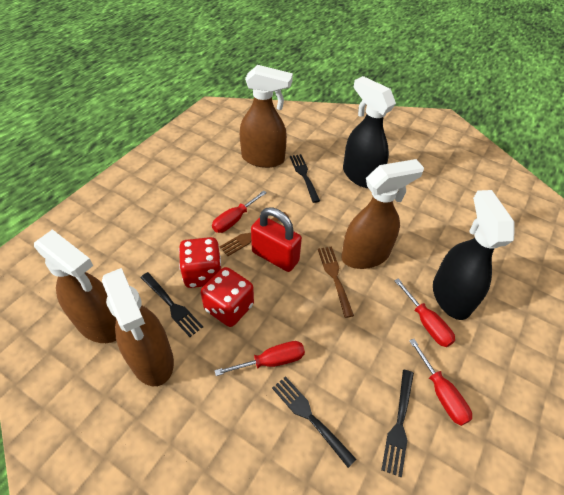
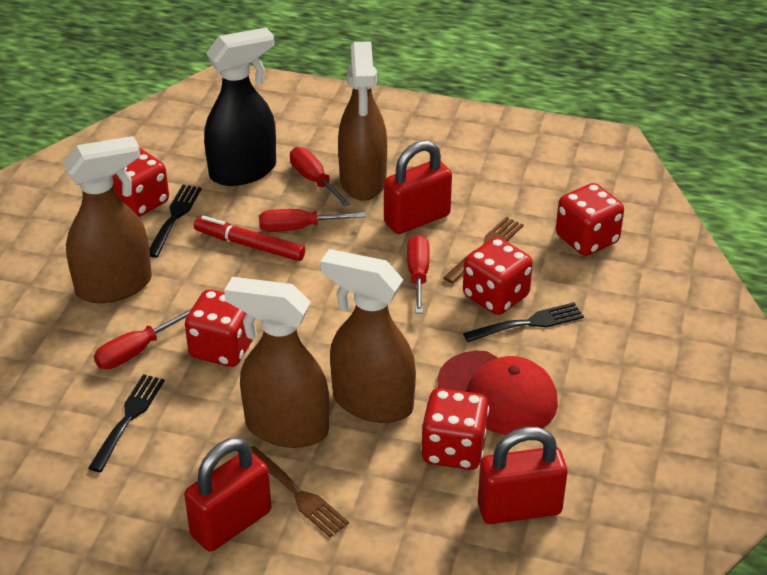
black fork: 4 -> 3
black spray bottle: 2 -> 1
red cap: 0 -> 1
red dice: 2 -> 5
red marker: 0 -> 1
red padlock: 1 -> 3

